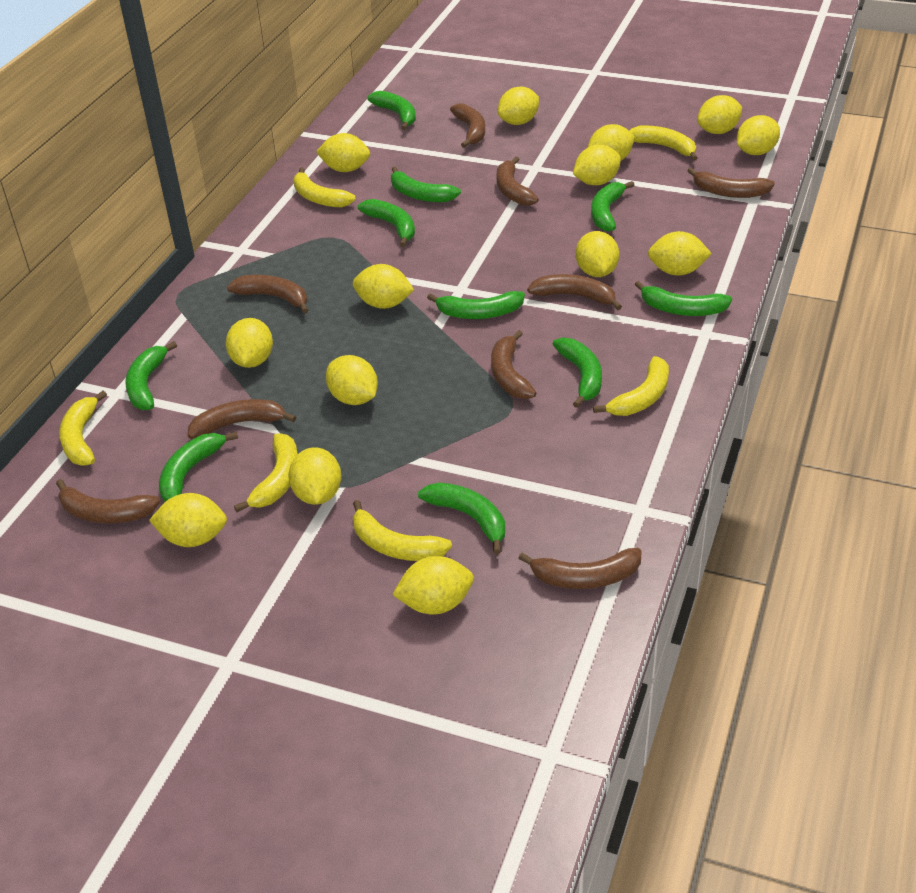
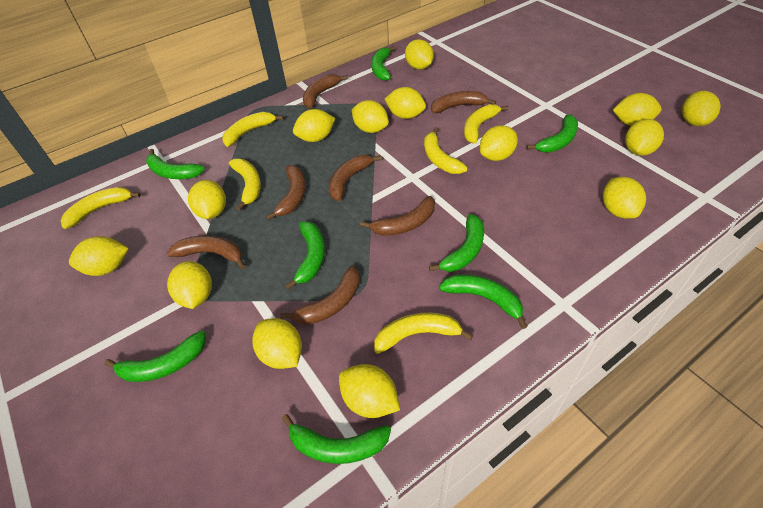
brown banana: 9 -> 7
green banana: 10 -> 8

